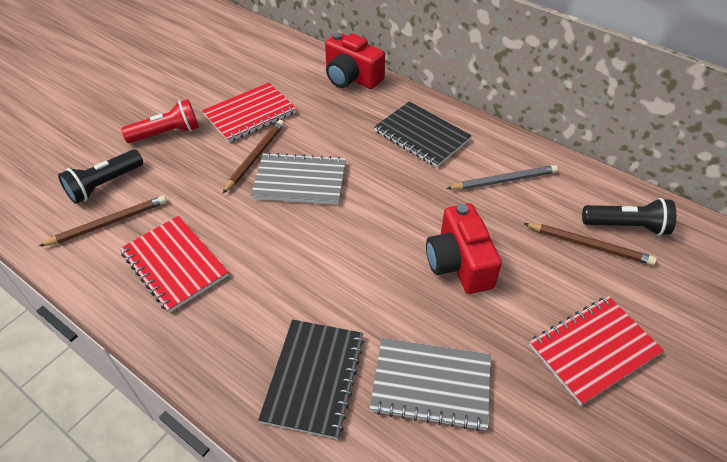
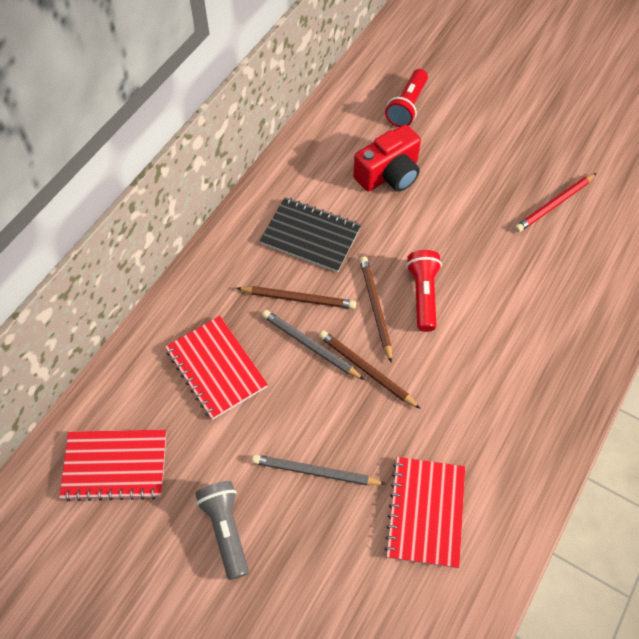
black flashlight: 2 -> 0
black notebook: 2 -> 1
grey flashlight: 0 -> 1
grey notebook: 2 -> 0
grey pencil: 1 -> 2
red camera: 2 -> 1
red flashlight: 1 -> 2
red pencil: 0 -> 1

